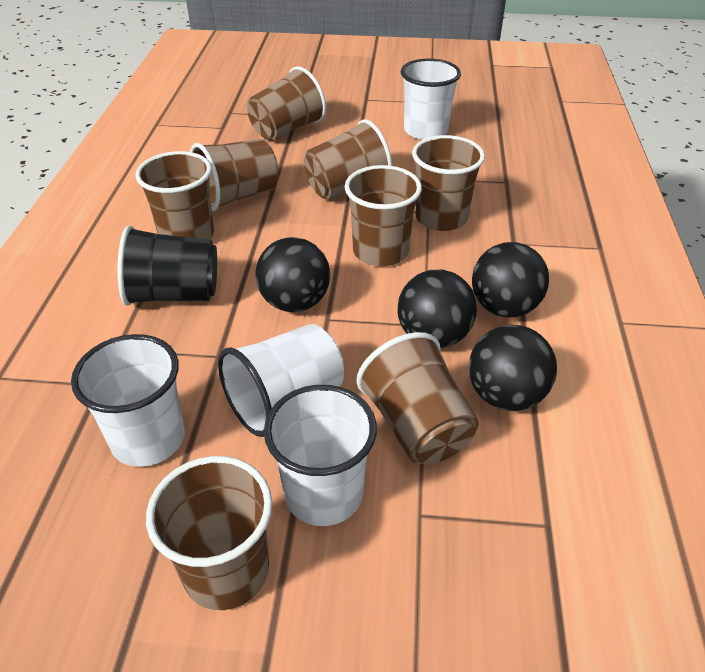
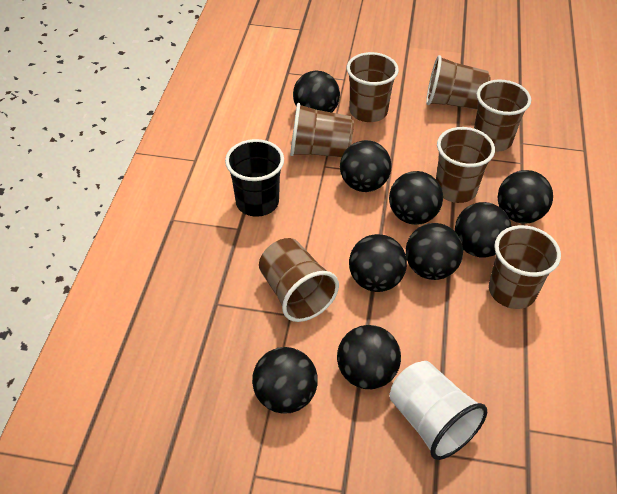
black ball: 4 -> 9
brown cup: 8 -> 7
white cup: 4 -> 1

